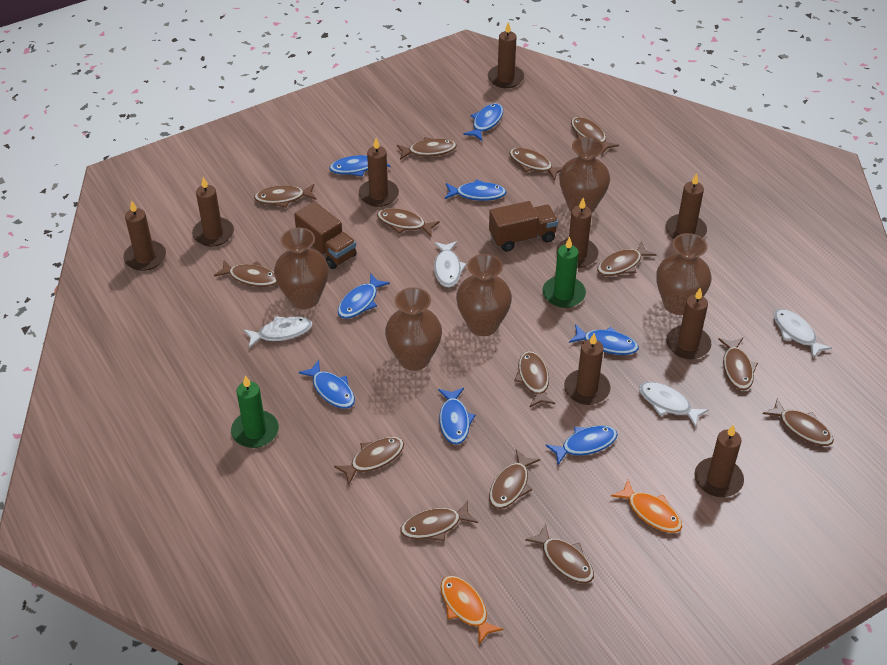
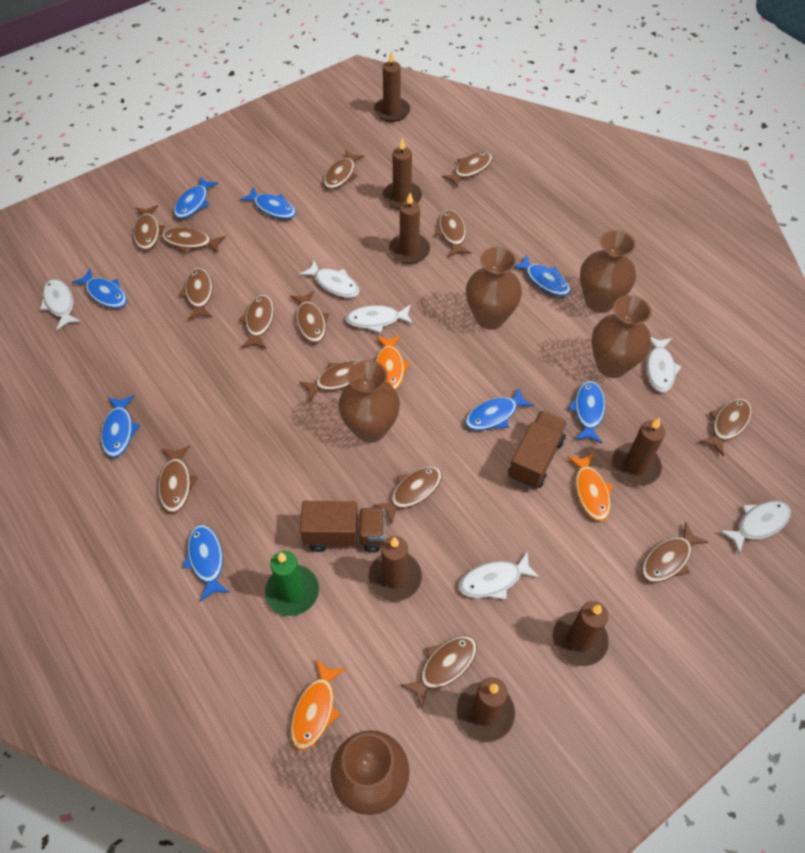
brown candle: 9 -> 7
green candle: 2 -> 1
orange fish: 2 -> 3
white fish: 4 -> 6

